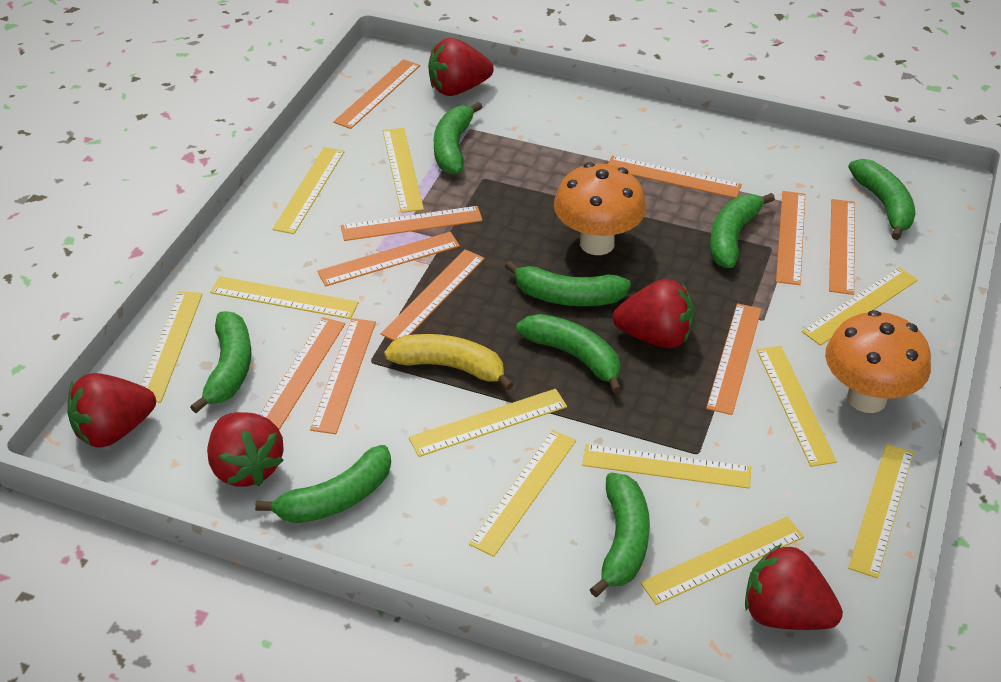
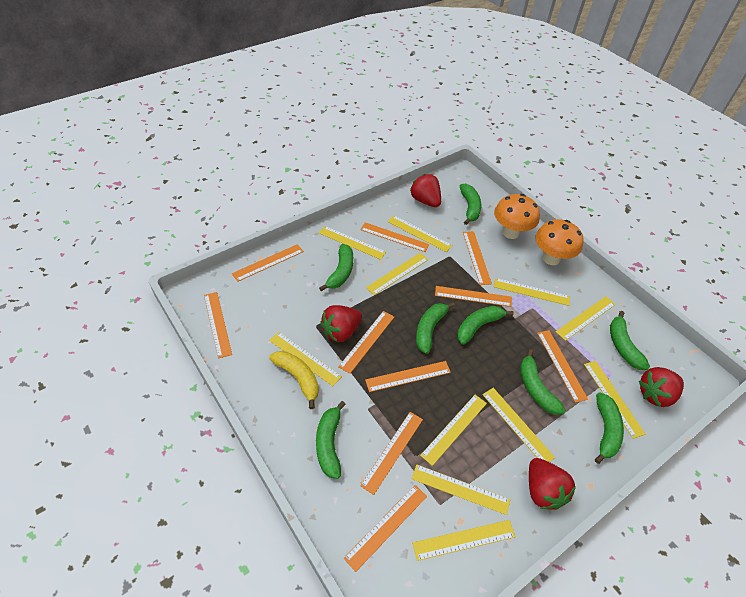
red strawberry: 5 -> 4

